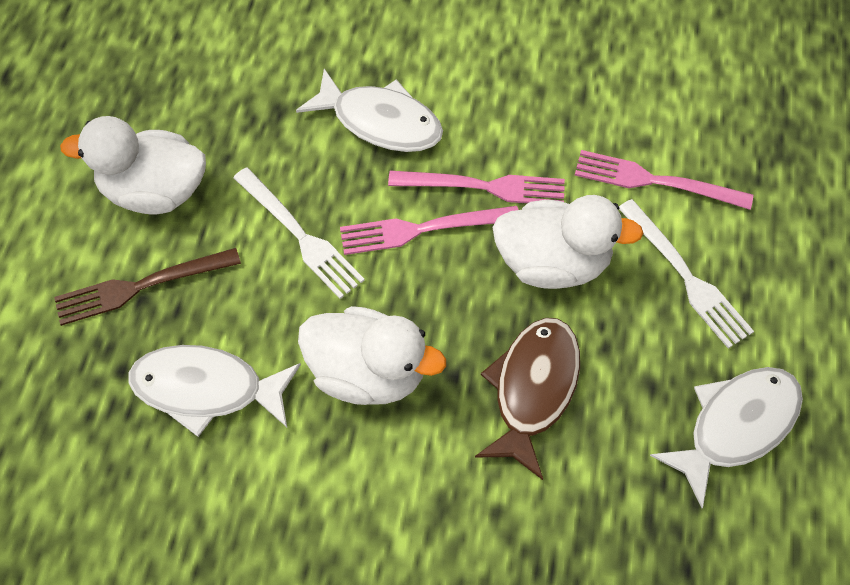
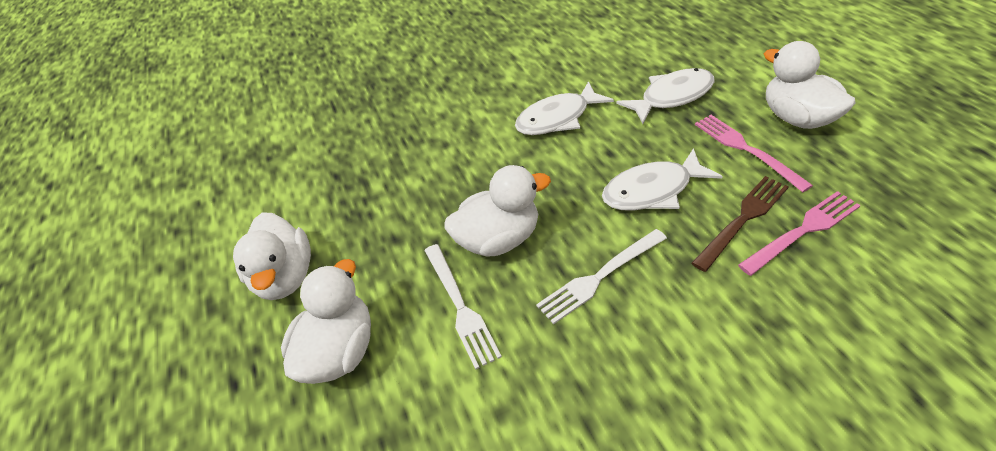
brown fish: 1 -> 0
pink fork: 3 -> 2
white duck: 3 -> 4

